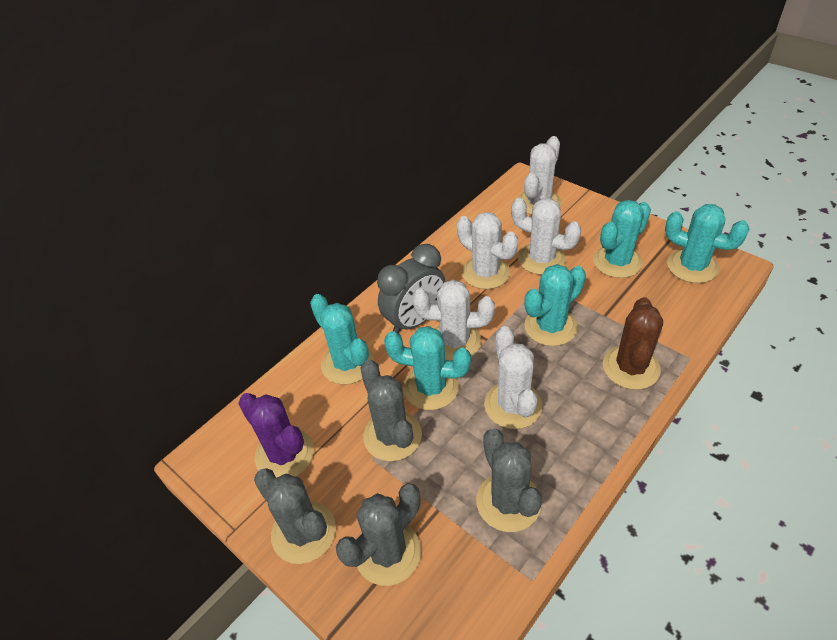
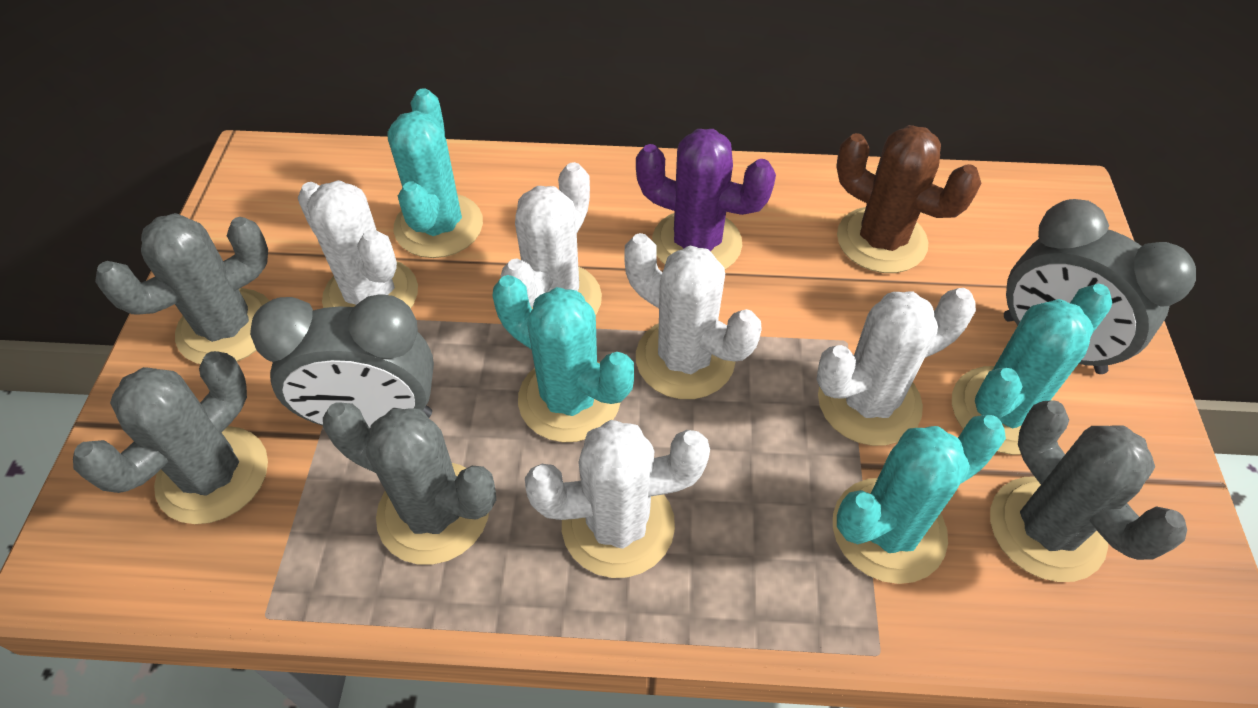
grey clock: 1 -> 2
turquoise cactus: 5 -> 4

